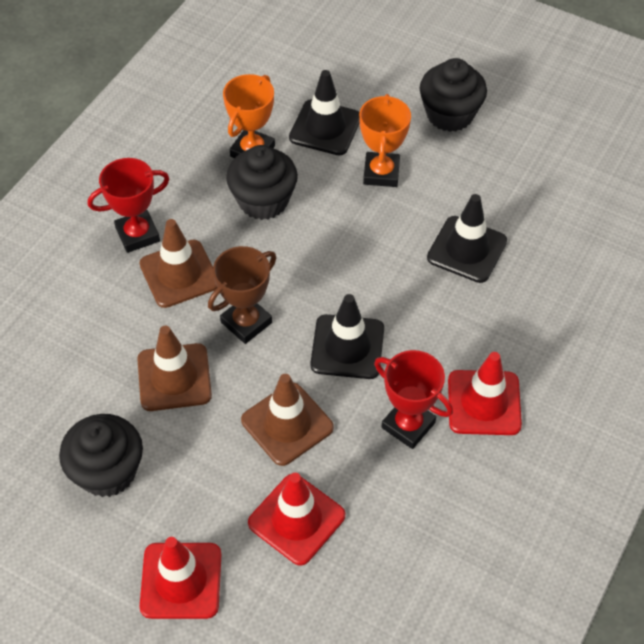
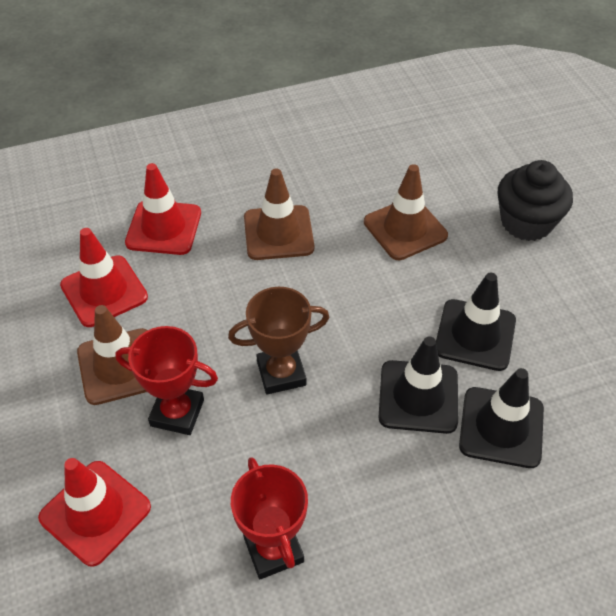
black cupcake: 3 -> 1
orange trophy: 2 -> 0

